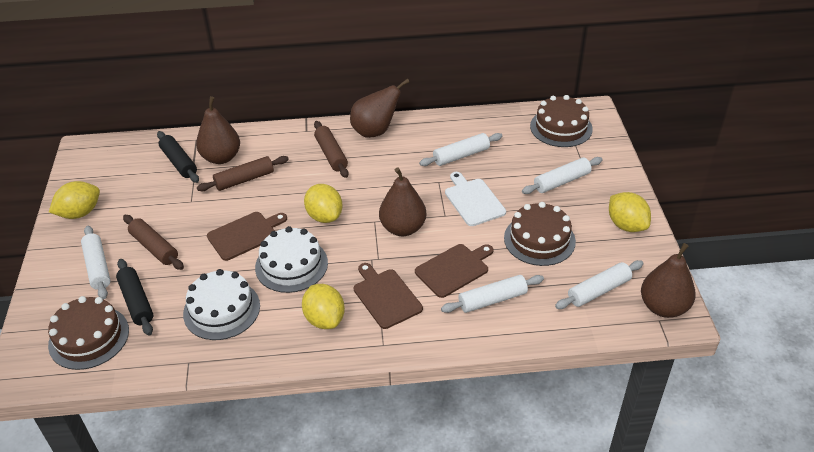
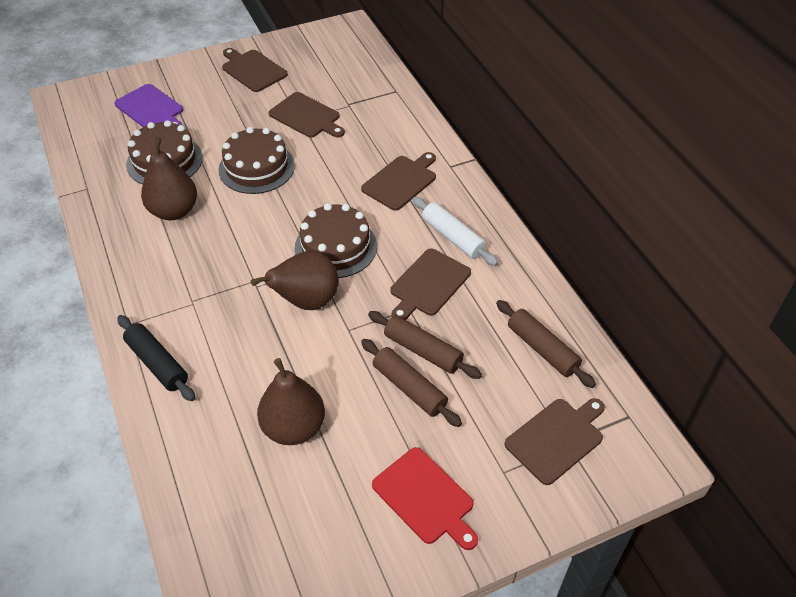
black rolling pin: 2 -> 1
brown cutting board: 3 -> 5
brown pear: 4 -> 3
purple cutting board: 0 -> 1
red cutting board: 0 -> 1
white cake: 2 -> 0
white cutting board: 1 -> 0
white rolling pin: 5 -> 1
yellow lemon: 4 -> 0

